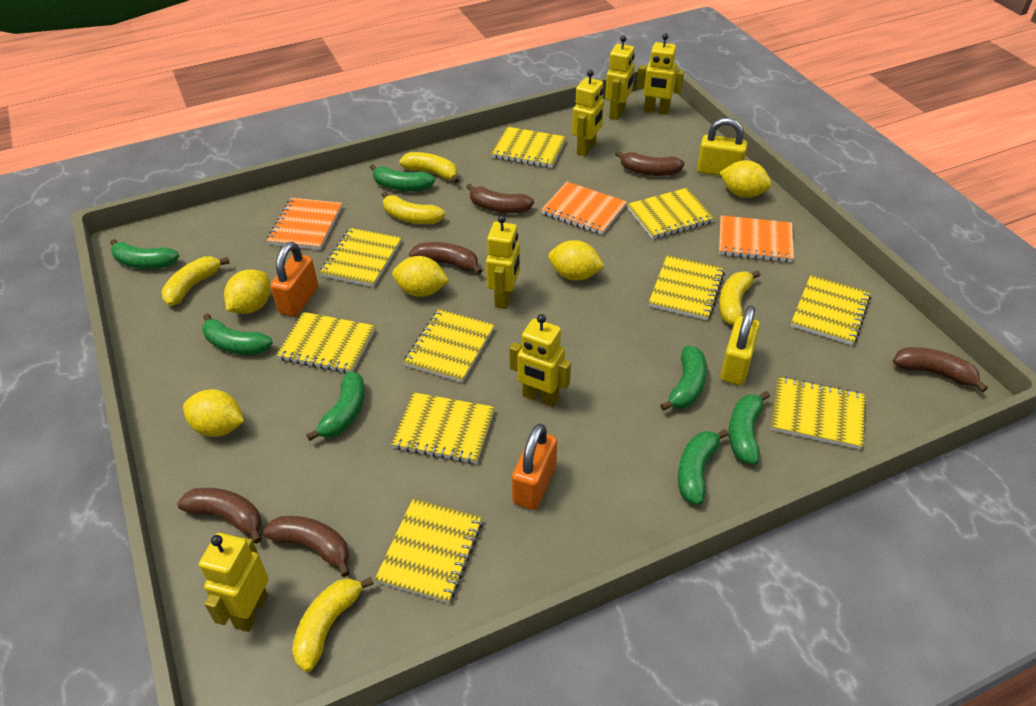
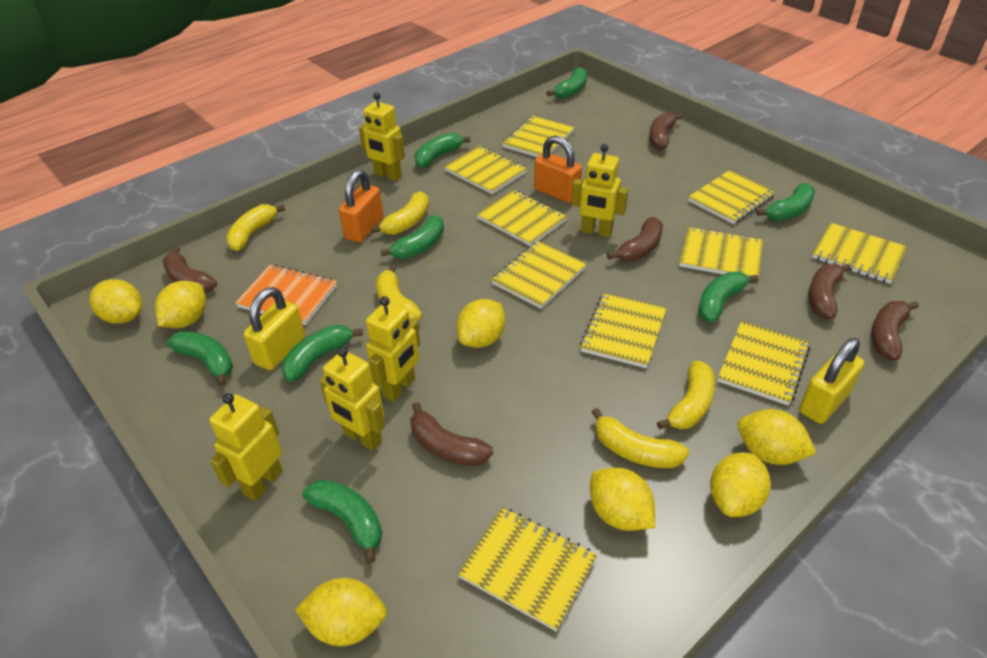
green banana: 7 -> 8
orange notebook: 3 -> 1
yellow lemon: 5 -> 7
yellow robot: 6 -> 5

